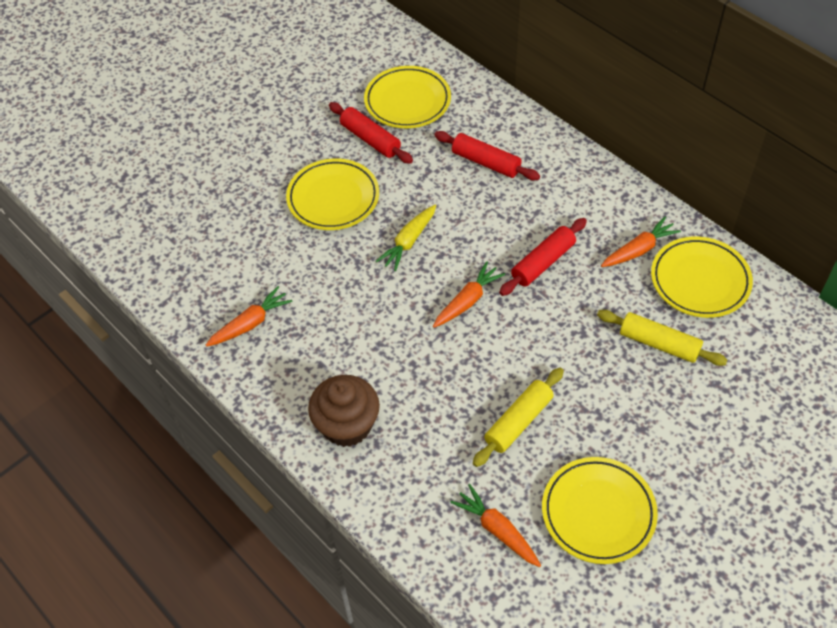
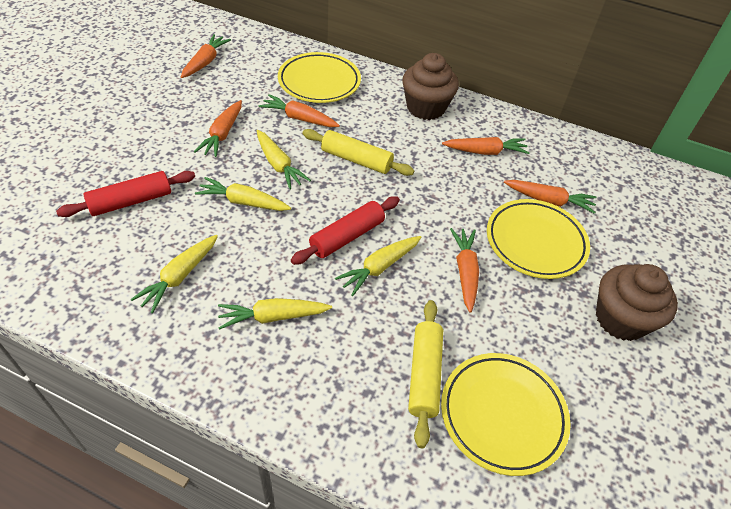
brown cupcake: 1 -> 2
orange carrot: 4 -> 6
red rolling pin: 3 -> 2
yellow carrot: 1 -> 5
yellow plate: 4 -> 3

